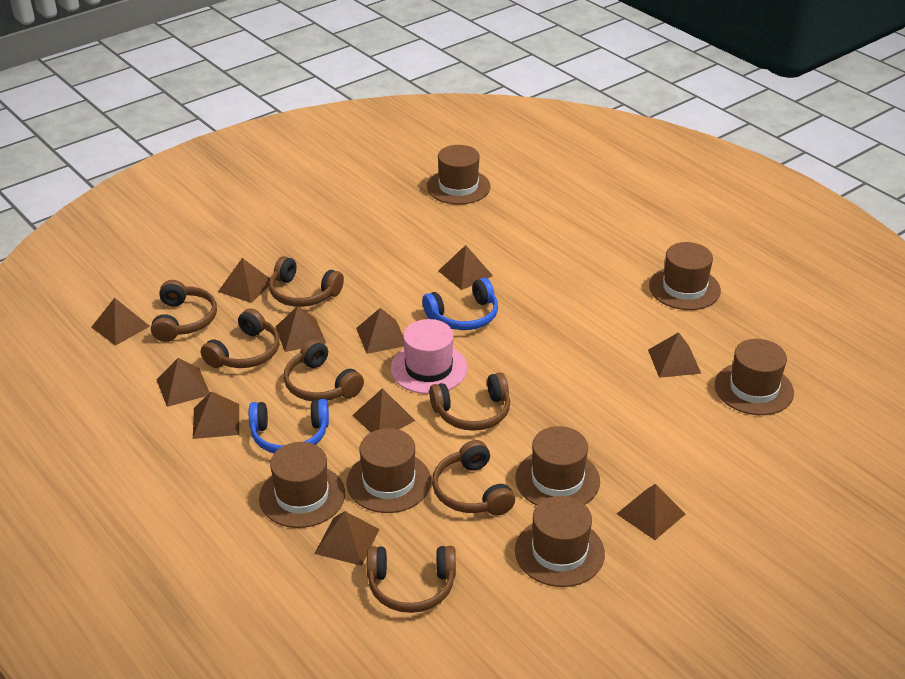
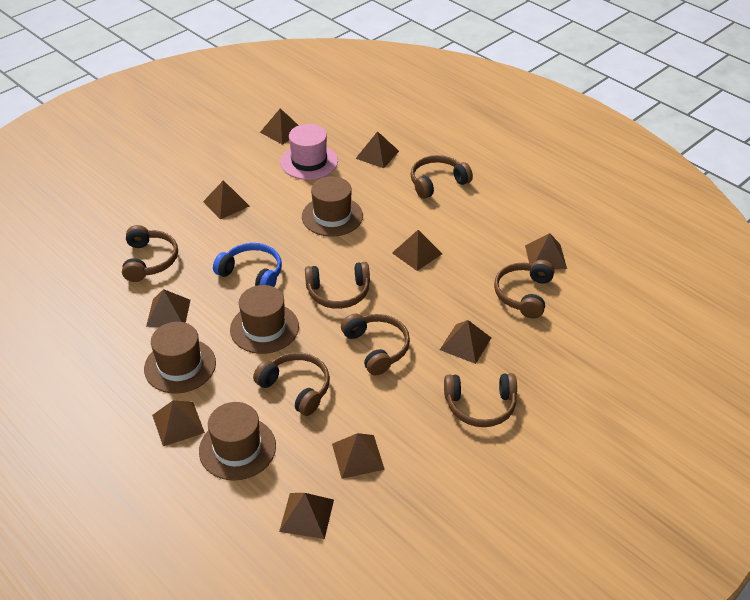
blue headphones: 2 -> 1
brown hat: 7 -> 4
brown pyramid: 11 -> 10

